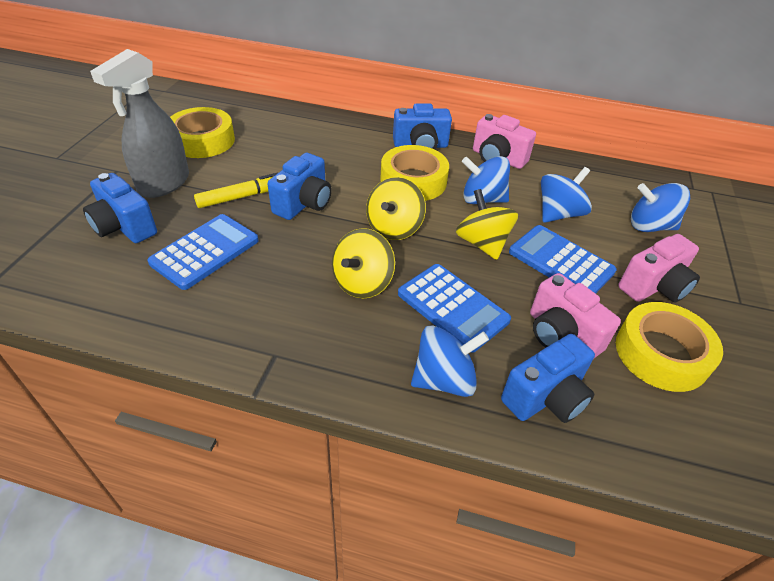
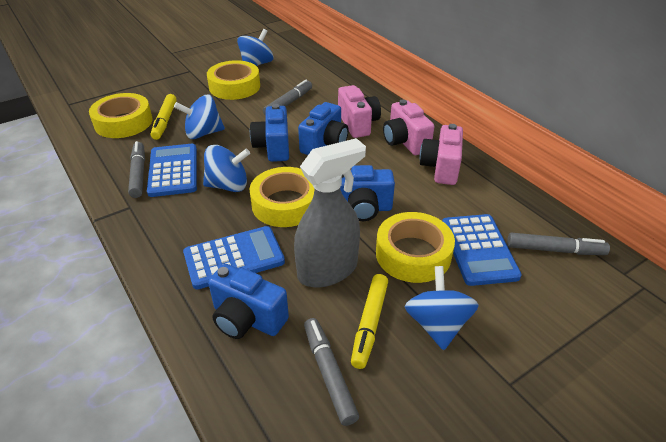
grey marker: 0 -> 4
yellow marker: 1 -> 2
yellow spinning top: 3 -> 0
yellow tape: 3 -> 4

